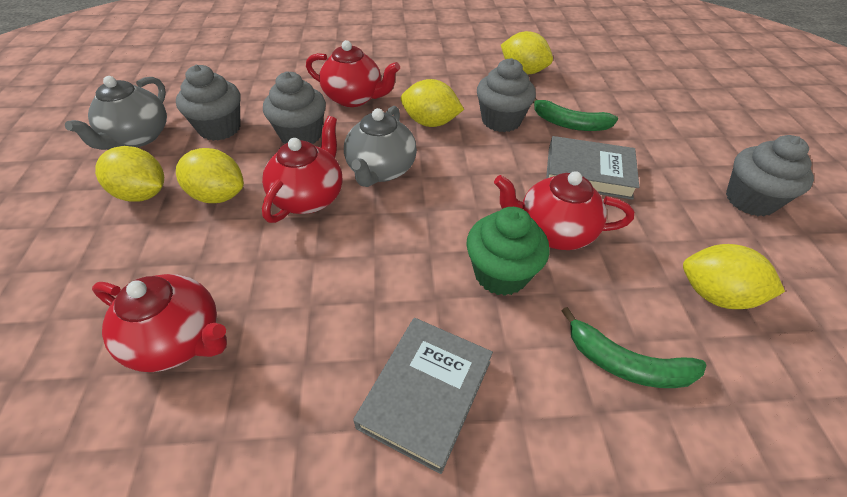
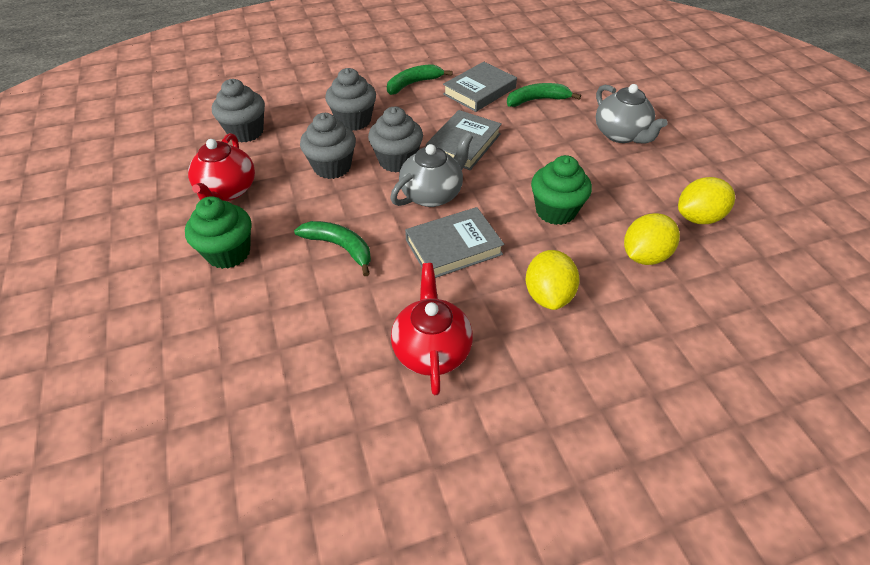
green banana: 2 -> 3
green cupcake: 1 -> 2
grey book: 2 -> 3
red teapot: 4 -> 2
yellow lemon: 5 -> 3

